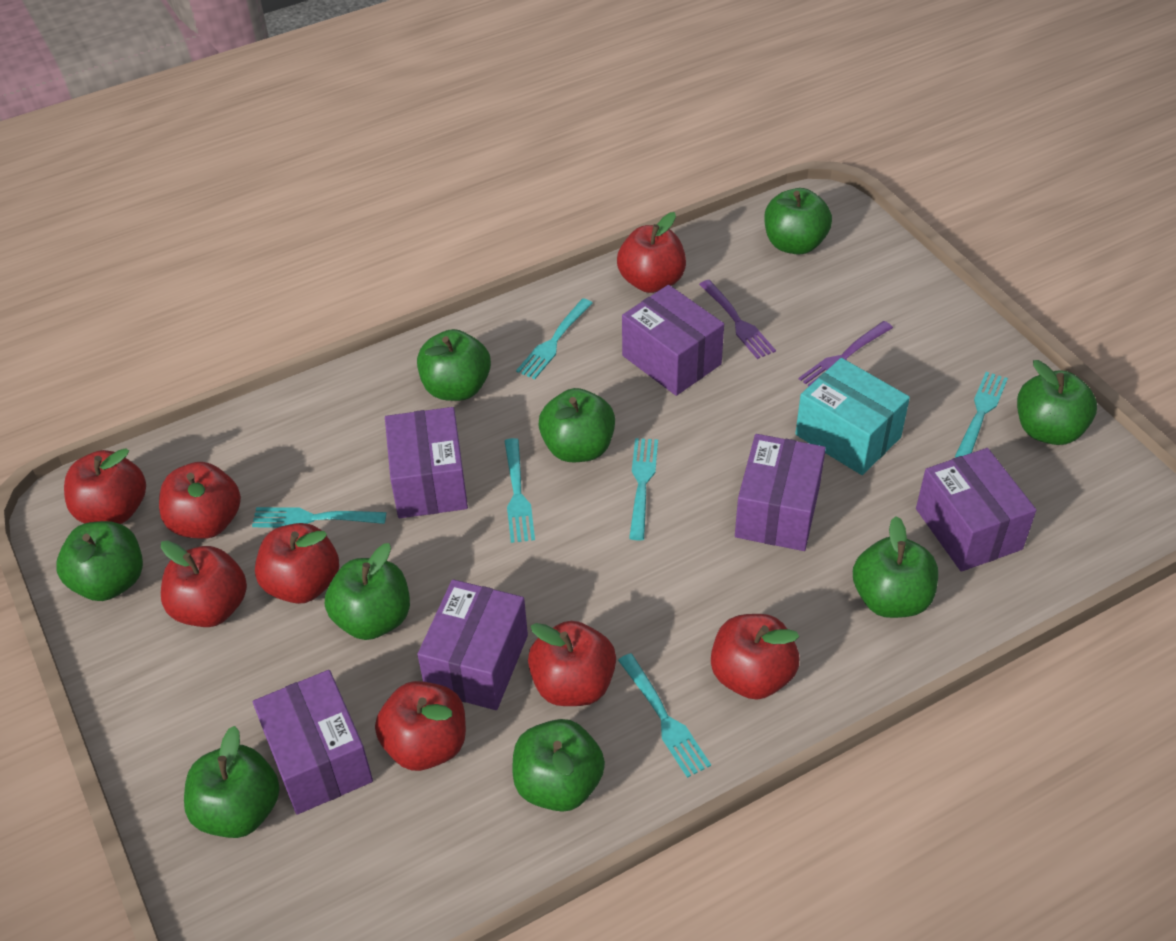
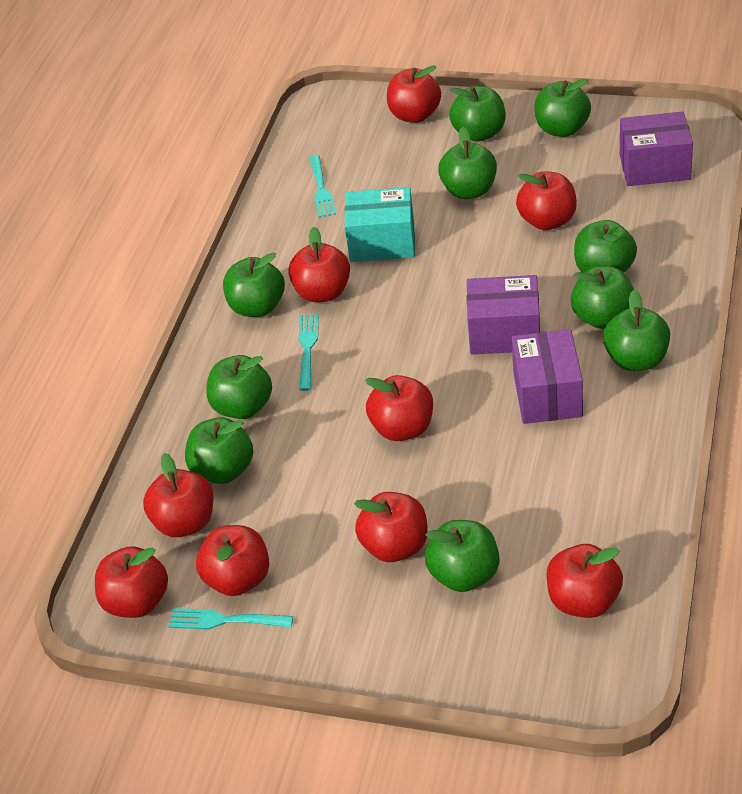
green apple: 9 -> 10
purple box: 6 -> 3
purple fork: 2 -> 0
red apple: 8 -> 9
turquoise fork: 6 -> 3

